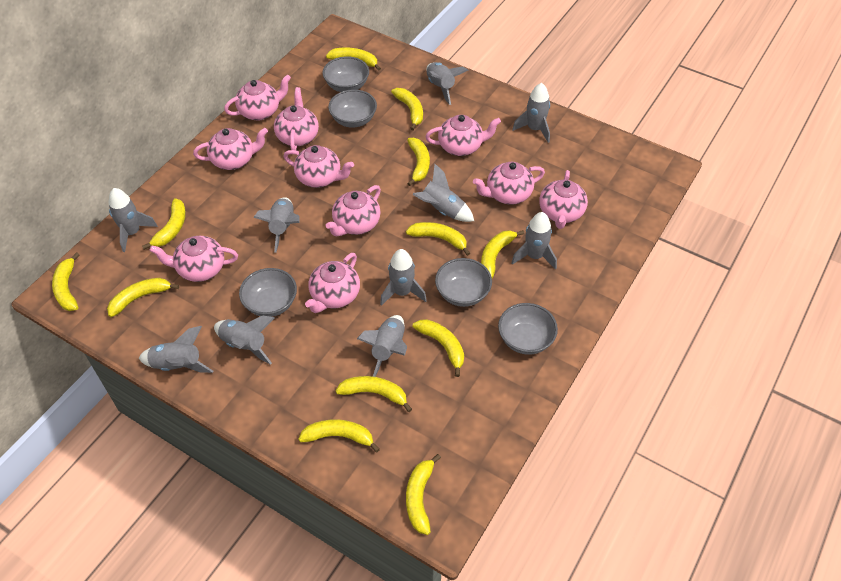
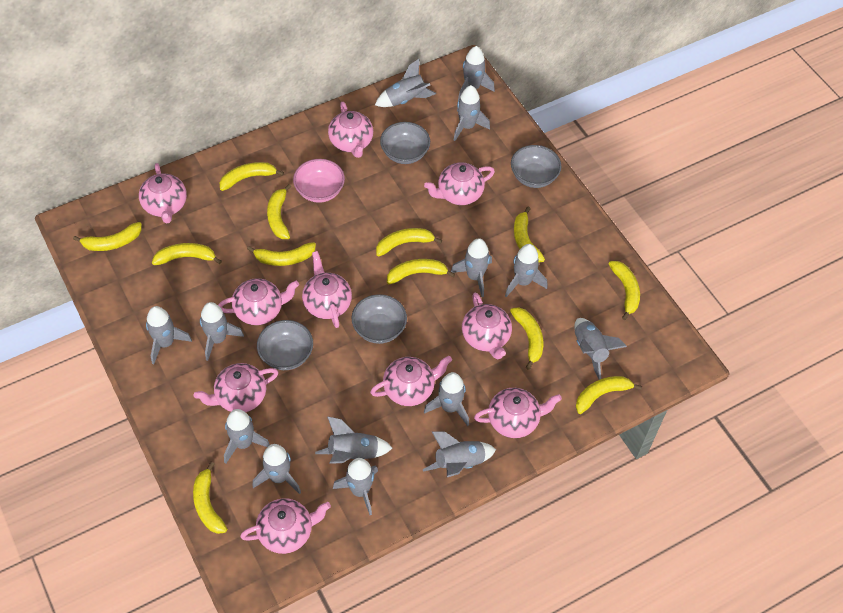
grey bowl: 5 -> 4
grey rocket: 10 -> 14
pink bowl: 0 -> 1

